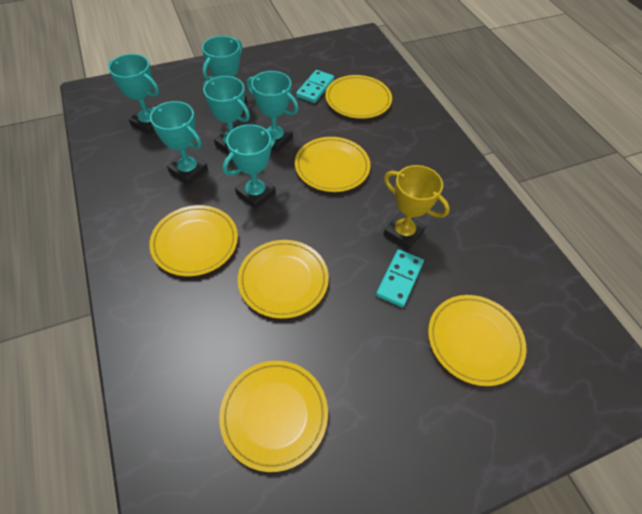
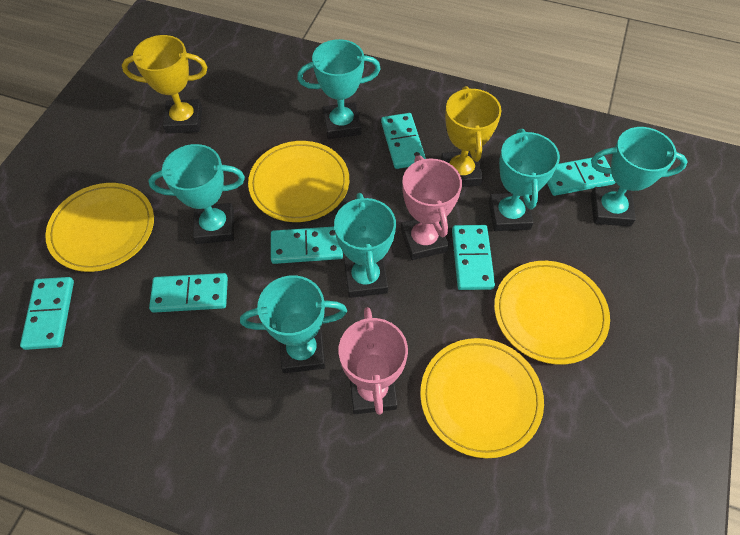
pink trophy: 0 -> 2
turquoise domino: 2 -> 6
yellow plate: 6 -> 4
yellow trophy: 1 -> 2

